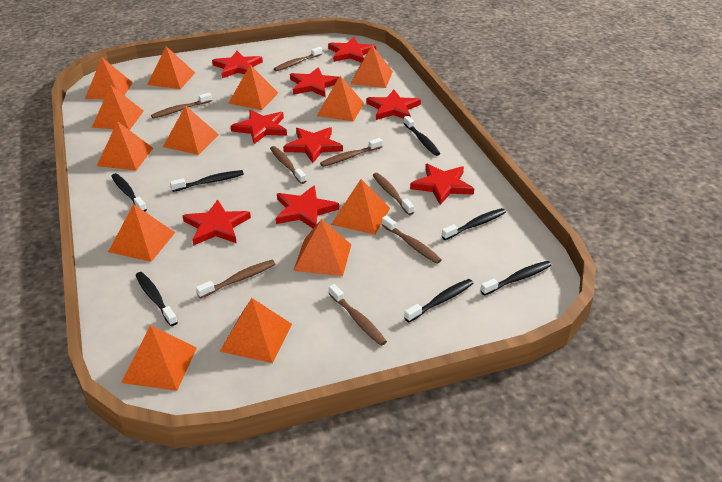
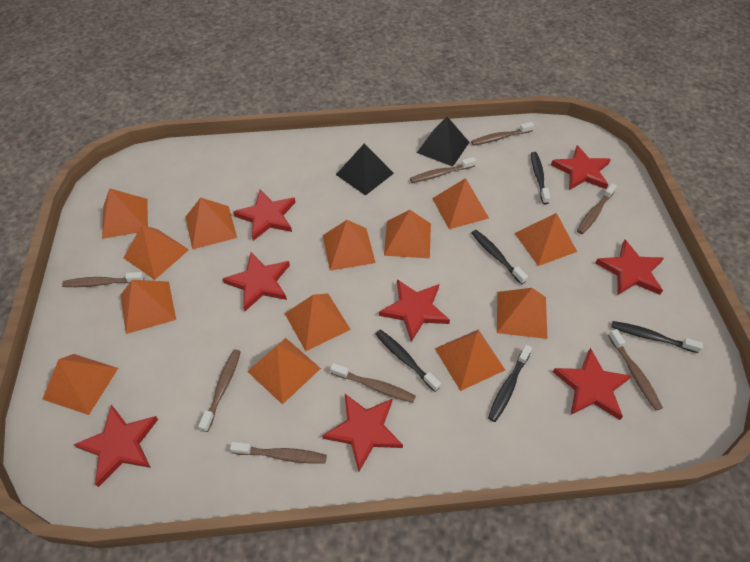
black pyramid: 0 -> 2
black toothbrush: 7 -> 5
red star: 9 -> 8

